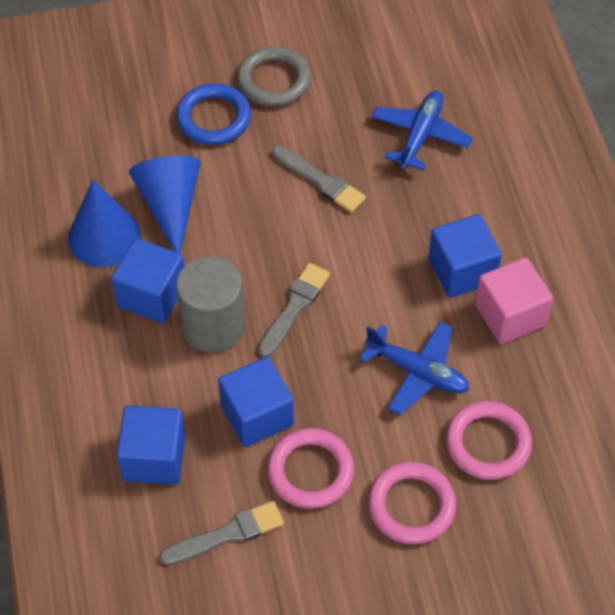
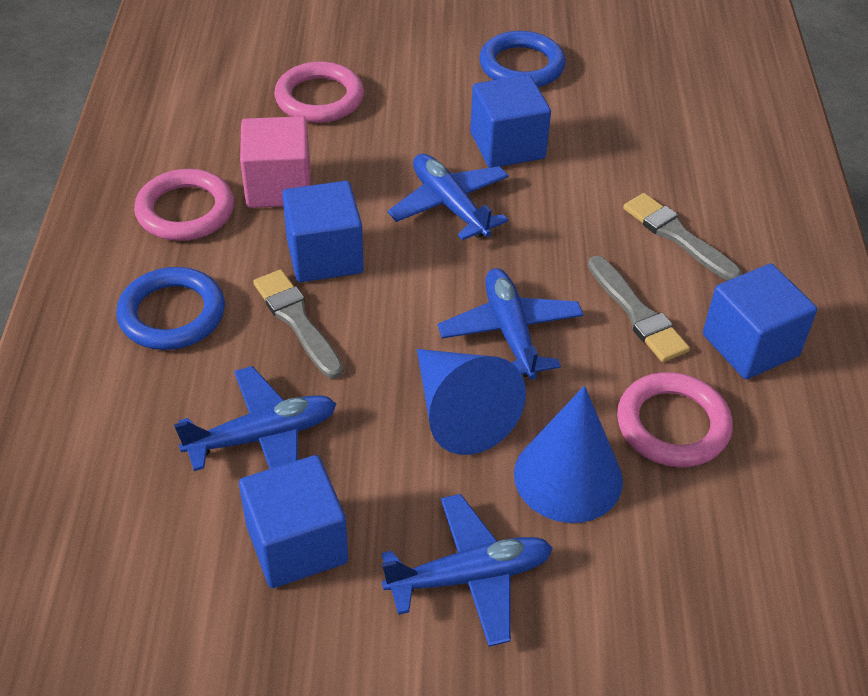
blue plane: 2 -> 4
blue ring: 1 -> 2
grey cylinder: 1 -> 0
grey ring: 1 -> 0

